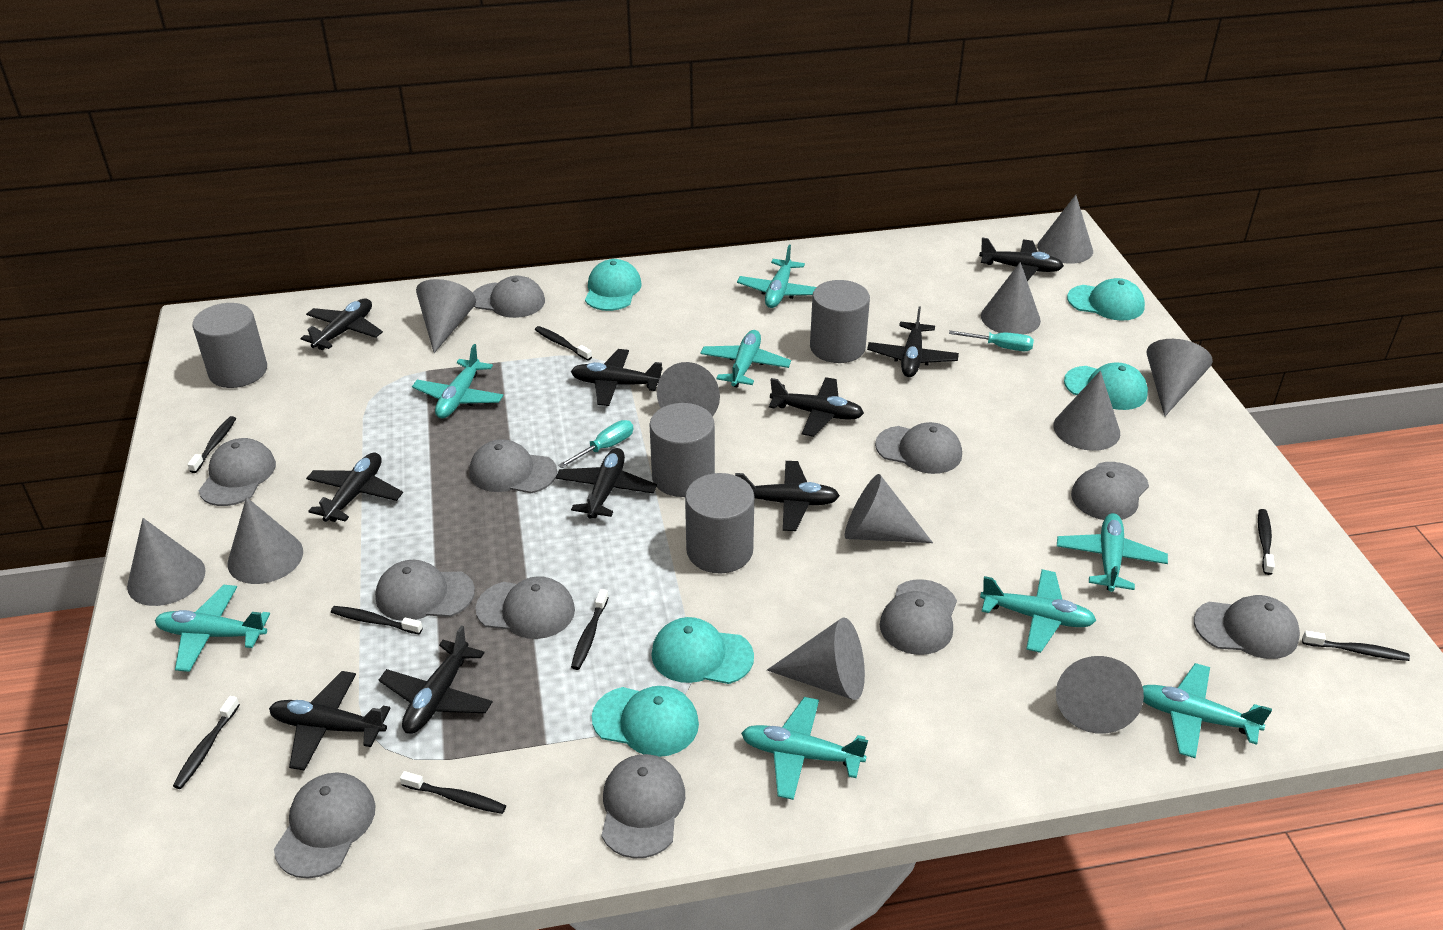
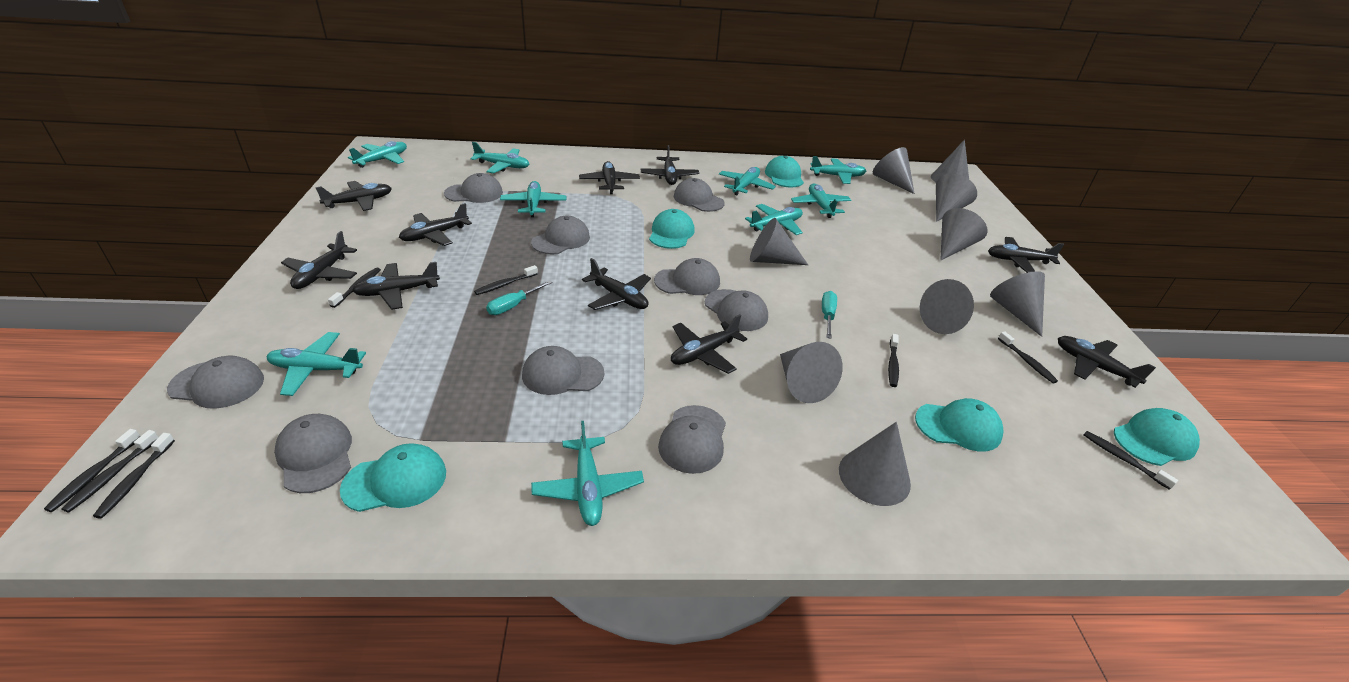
grey cap: 11 -> 9
grey cone: 11 -> 9
grey cylinder: 4 -> 0
turquoise plane: 8 -> 9

